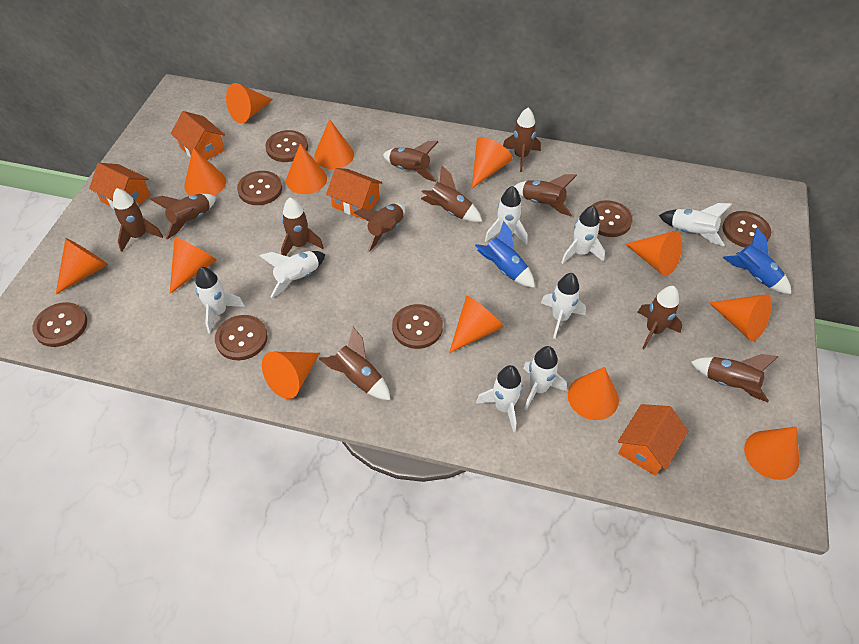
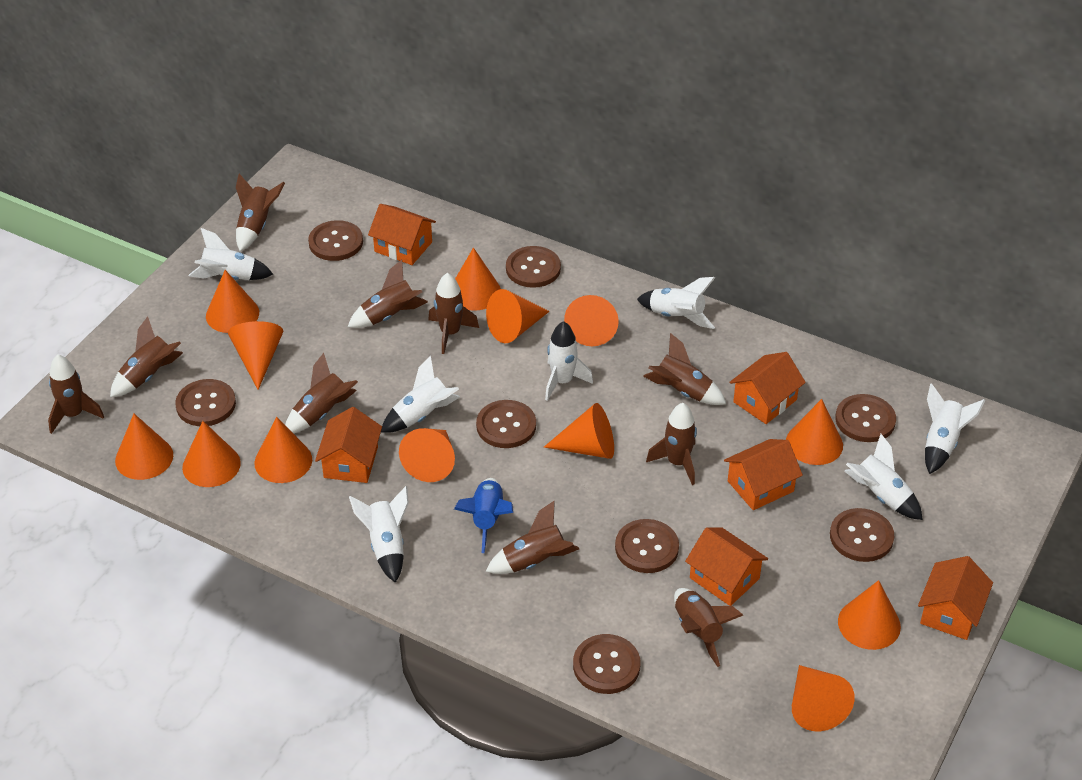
blue rocket: 2 -> 1
brown button: 7 -> 8
brown rocket: 11 -> 10
orange house: 4 -> 6
white rocket: 8 -> 7

